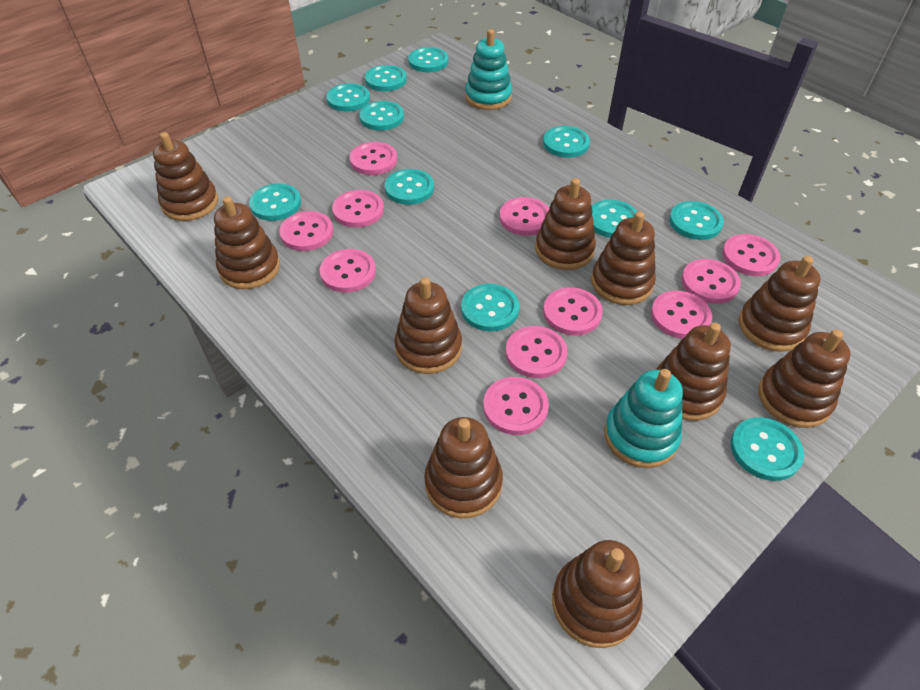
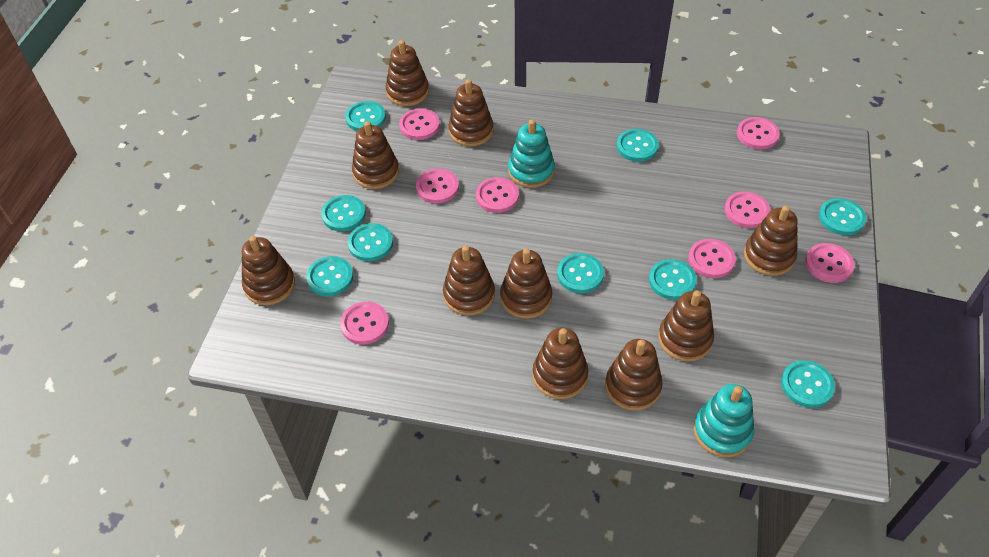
pink button: 11 -> 8
turquoise button: 11 -> 9

